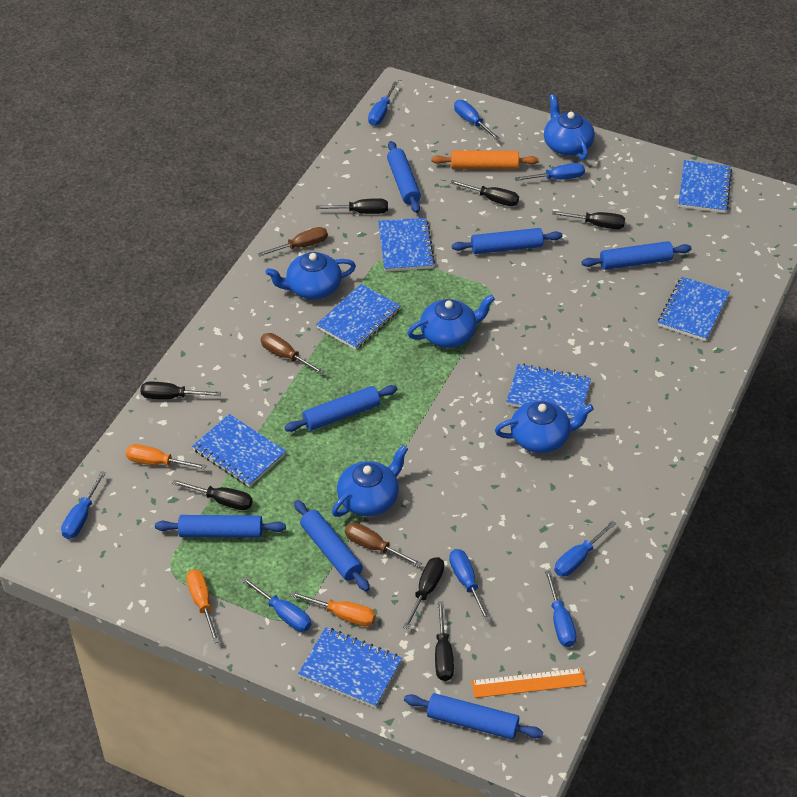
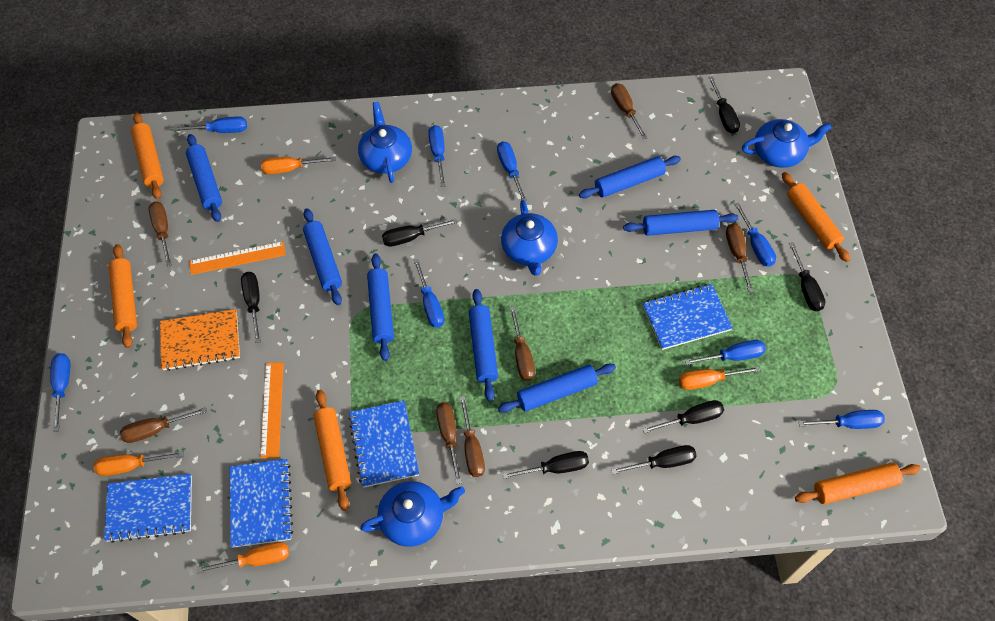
blue notebook: 7 -> 4
blue teapot: 5 -> 4
brown screwdriver: 3 -> 7
orange notebook: 0 -> 1
orange rolling pin: 1 -> 5
orange ruler: 1 -> 2
orange screwdriver: 3 -> 4

